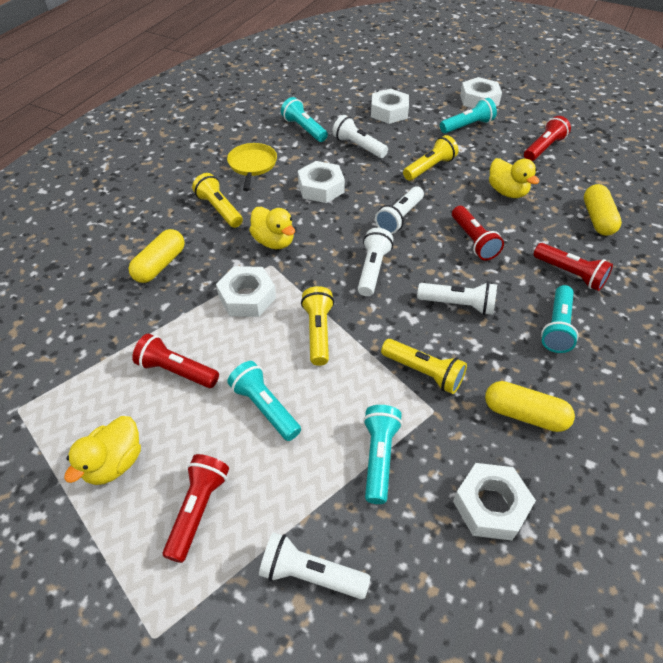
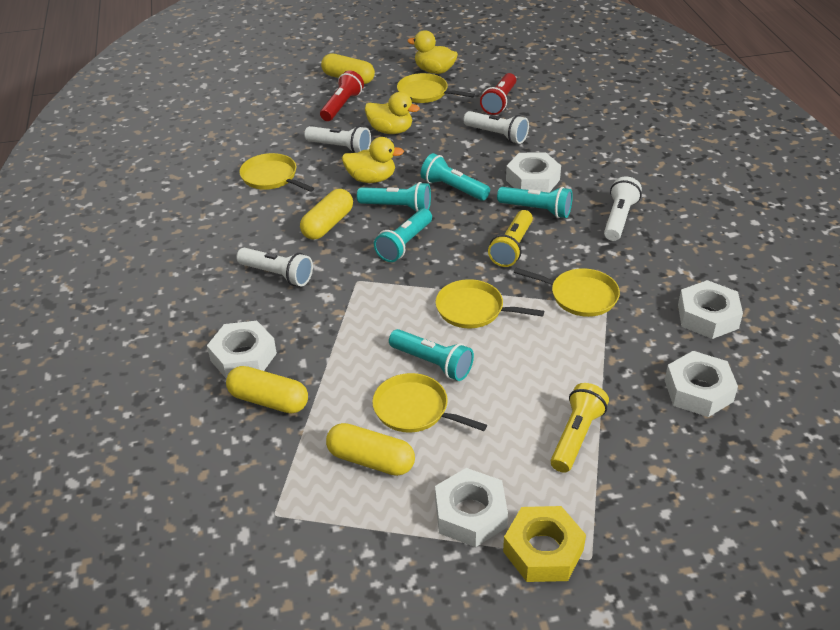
red flashlight: 5 -> 2
white flashlight: 5 -> 4
yellow capsule: 3 -> 4
yellow flashlight: 4 -> 2
yellow nut: 0 -> 1
yellow pan: 1 -> 5

